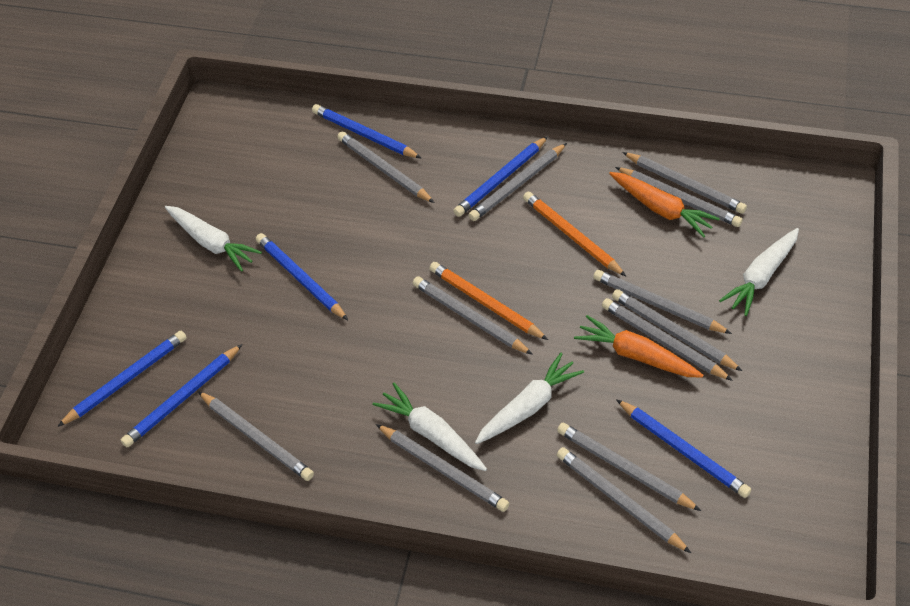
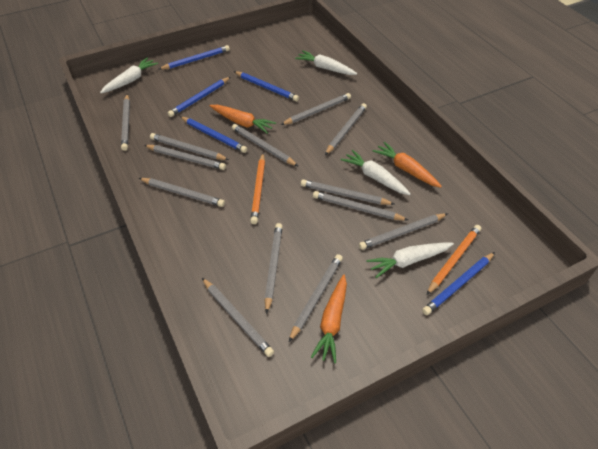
blue pencil: 6 -> 5
grey pencil: 12 -> 13
orange carrot: 2 -> 3

